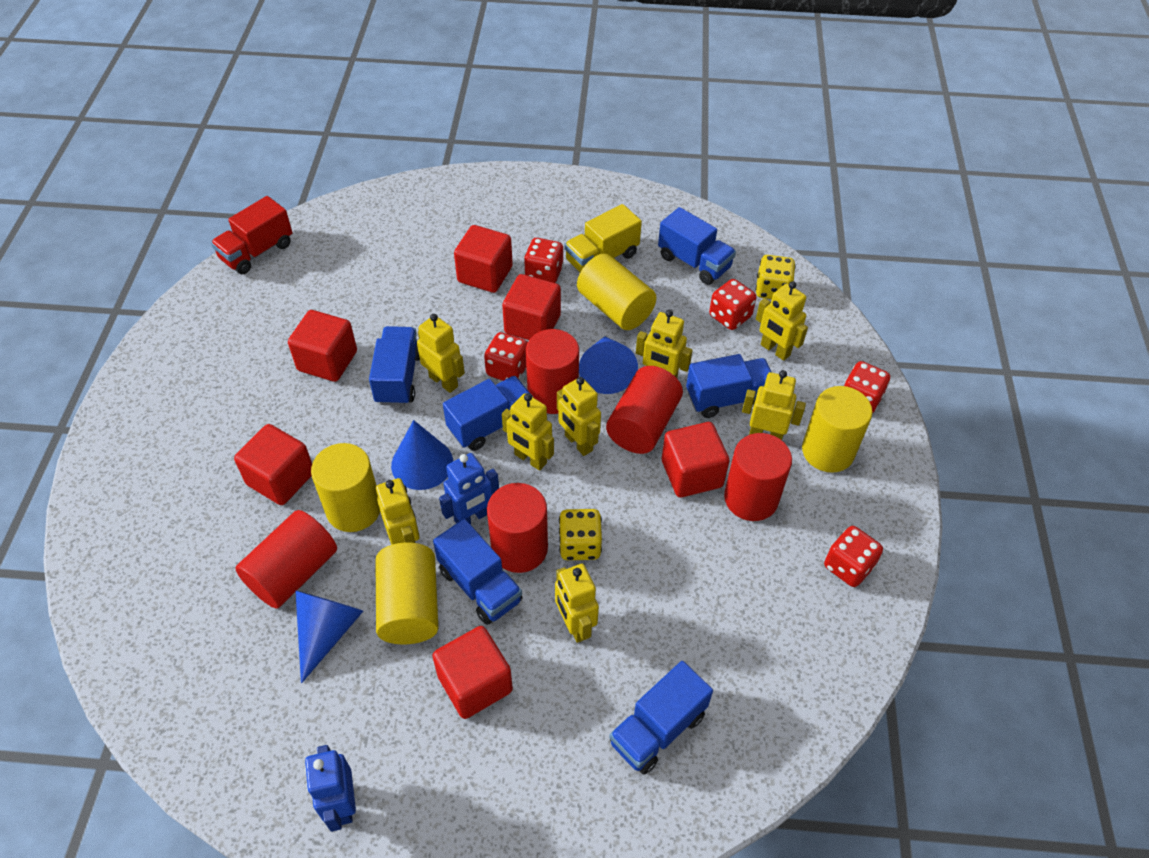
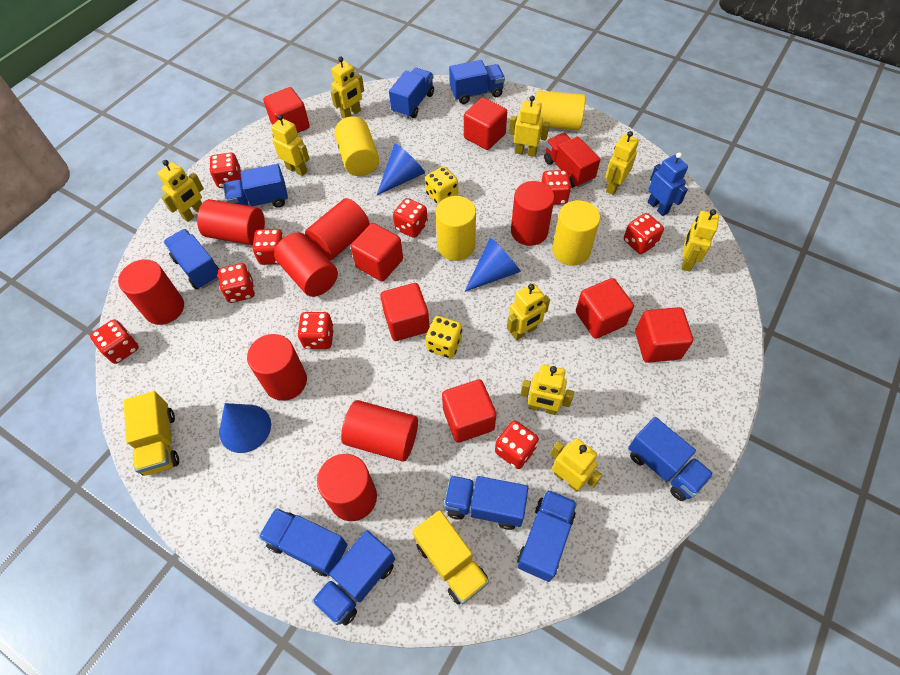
blue robot: 2 -> 1
blue truck: 6 -> 9
red cube: 6 -> 7
red cylinder: 5 -> 8
red dice: 5 -> 9
yellow robot: 8 -> 9
yellow truck: 1 -> 2

